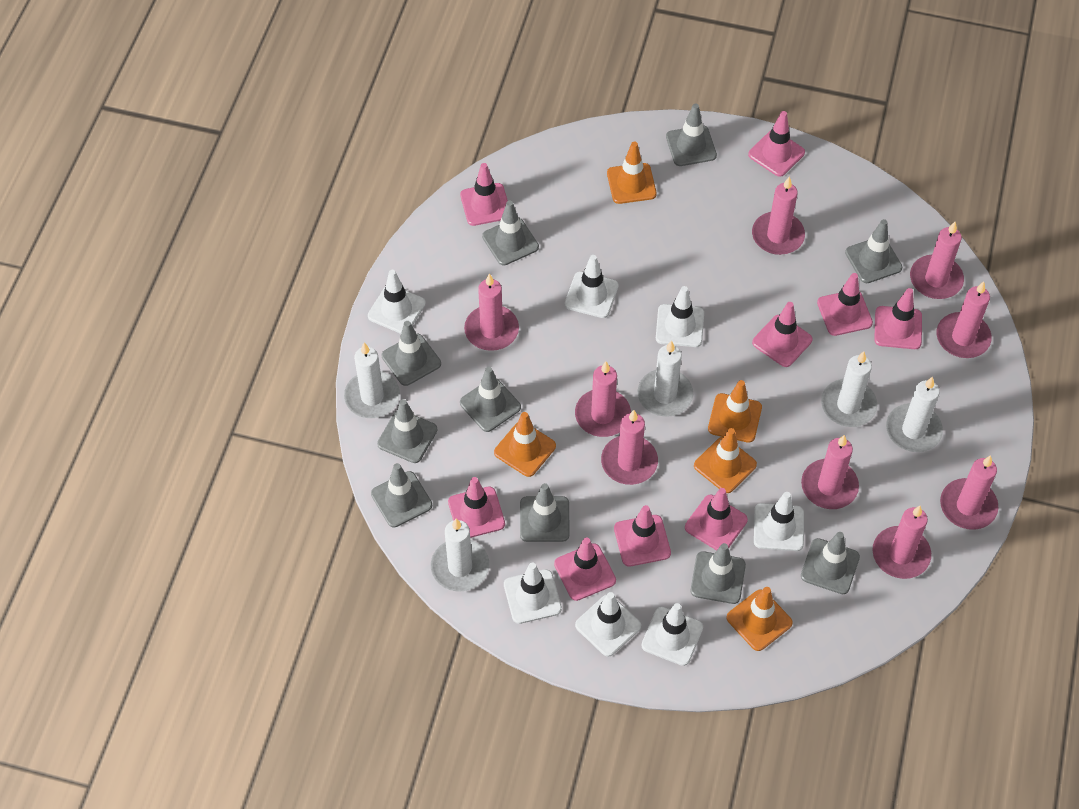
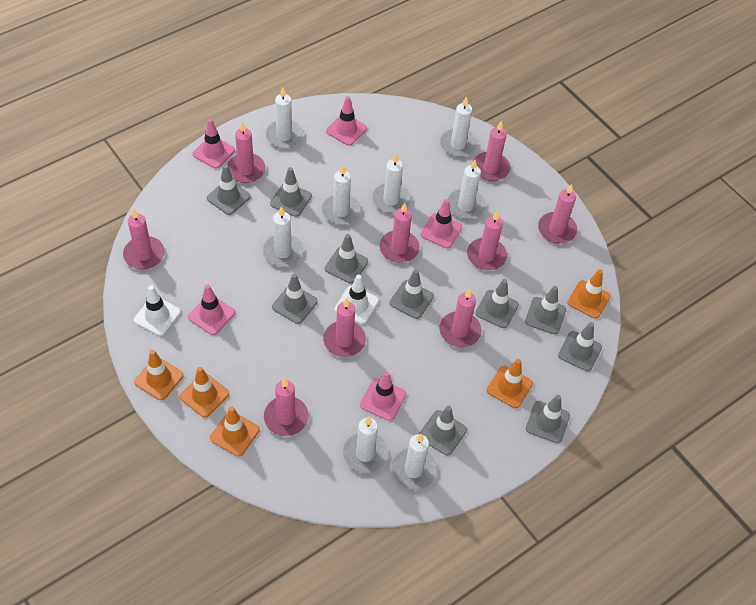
pink traffic cone: 9 -> 5
white candle: 5 -> 8
white traffic cone: 7 -> 2

